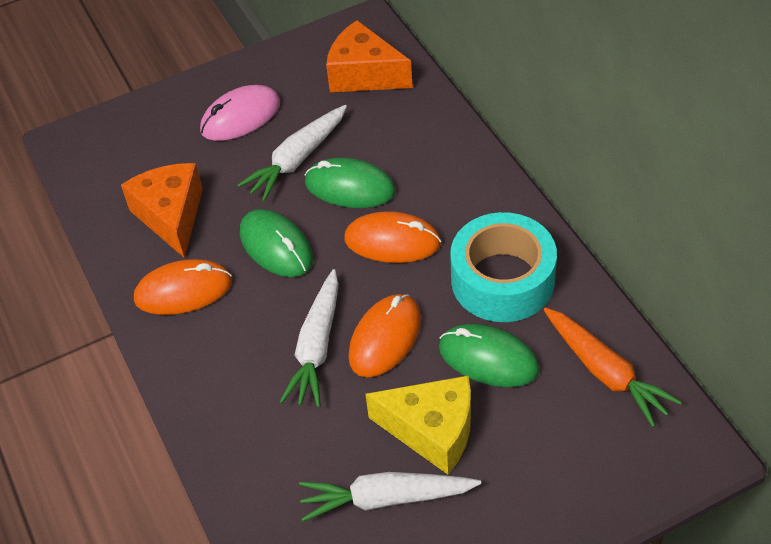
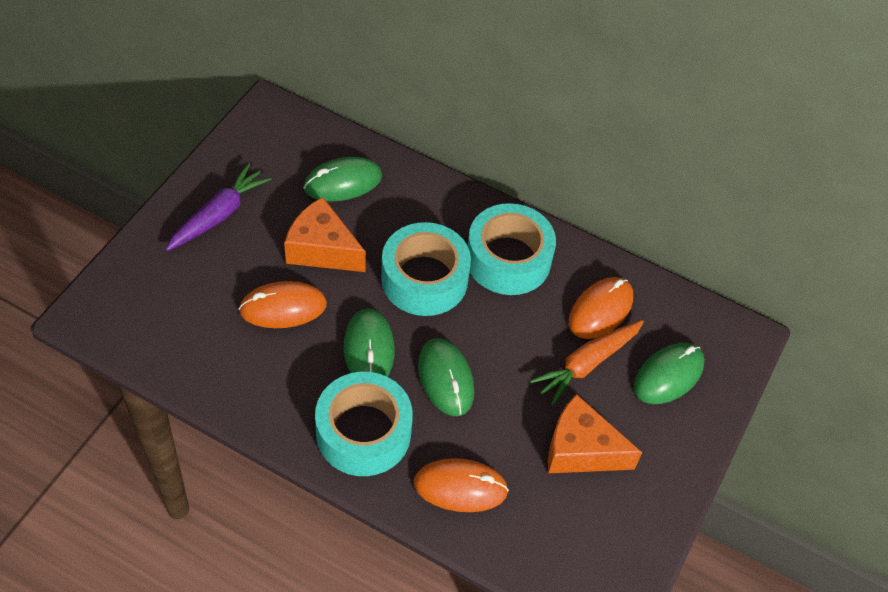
green mouse: 3 -> 4
pink mouse: 1 -> 0
purple carrot: 0 -> 1
turquoise tape: 1 -> 3
white carrot: 3 -> 0
yellow cheese: 1 -> 0

